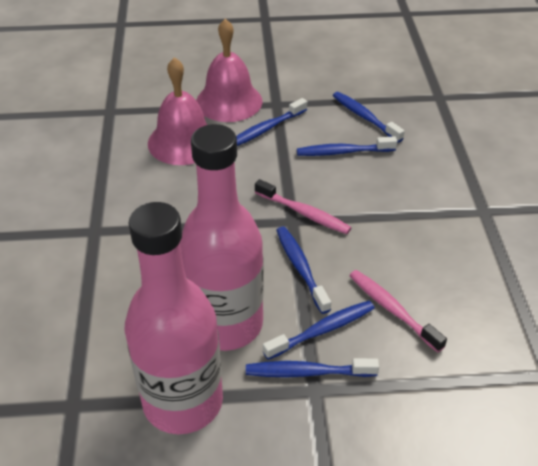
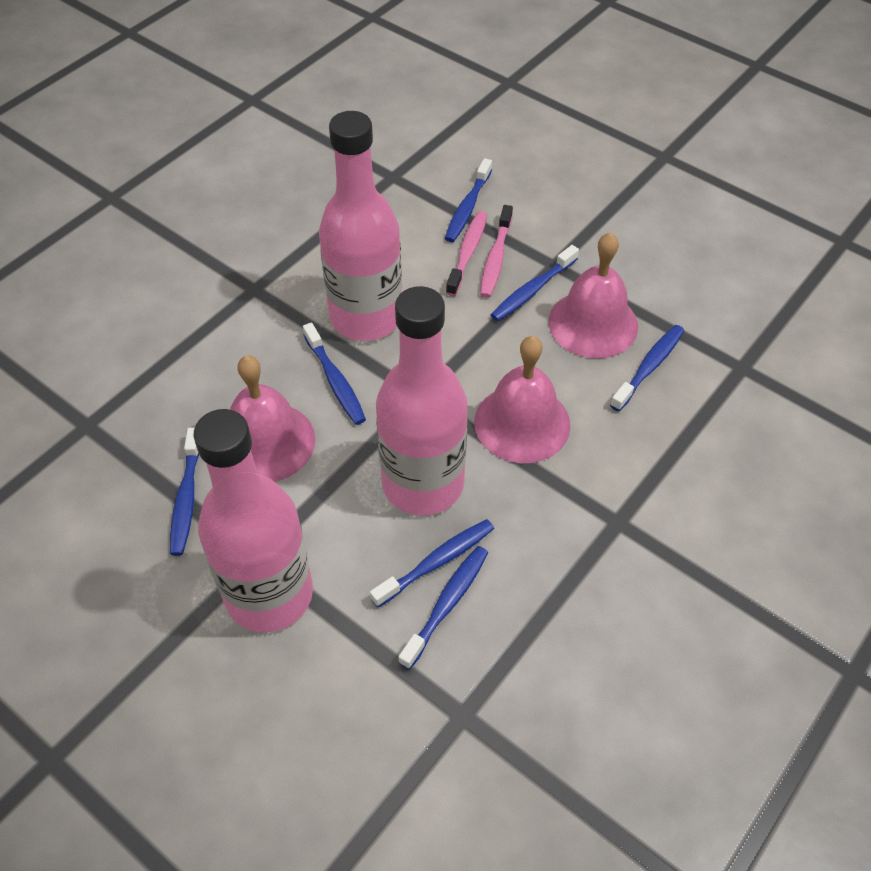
blue toothbrush: 6 -> 7
pink bell: 2 -> 3
pink bottle: 2 -> 3

